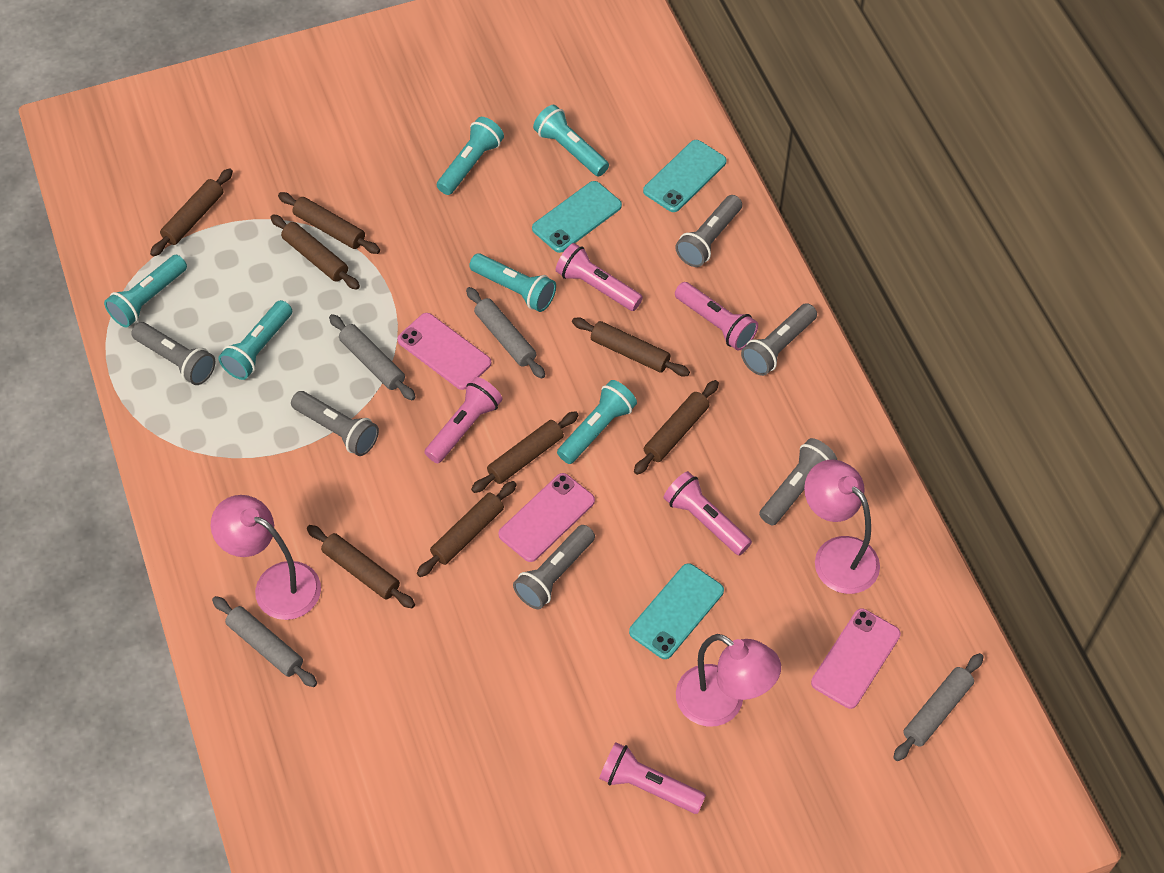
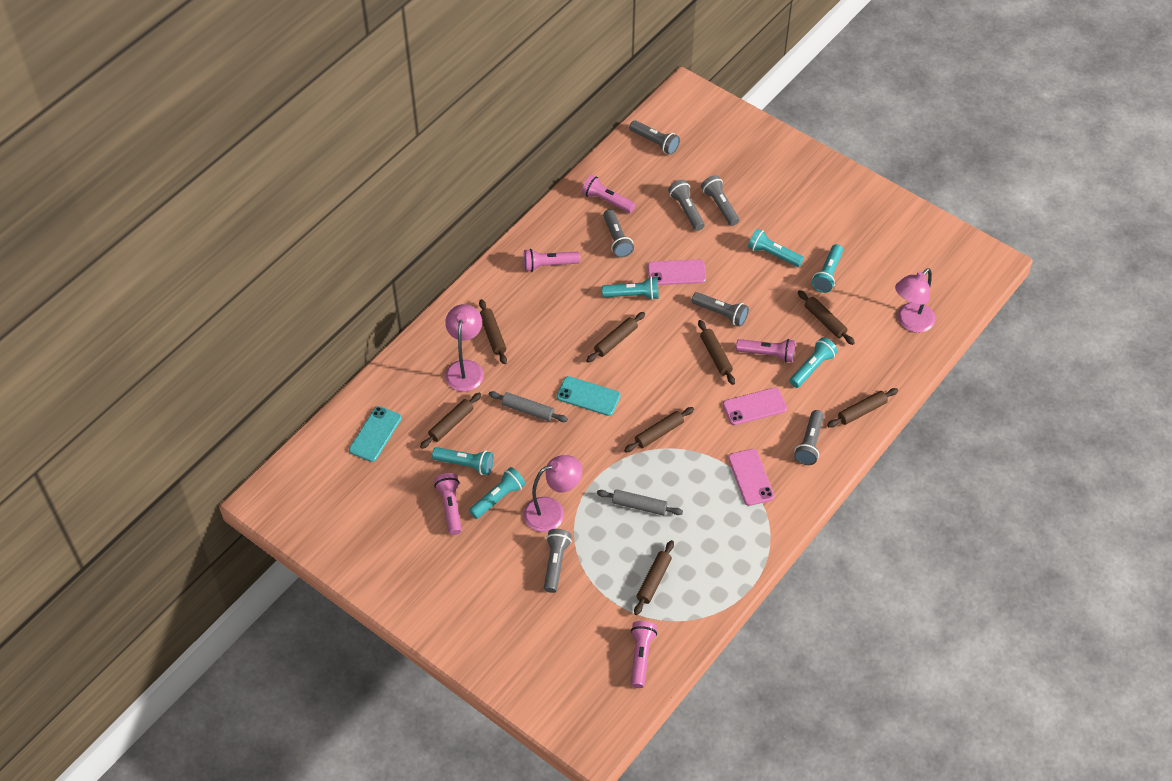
grey flashlight: 6 -> 7
grey rolling pin: 4 -> 2
turquoise phone: 3 -> 2

